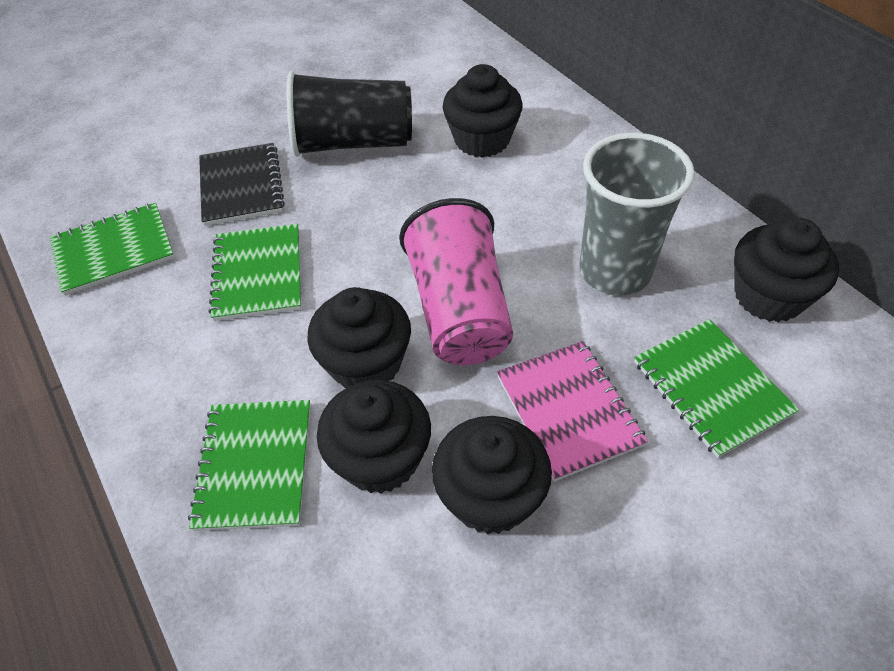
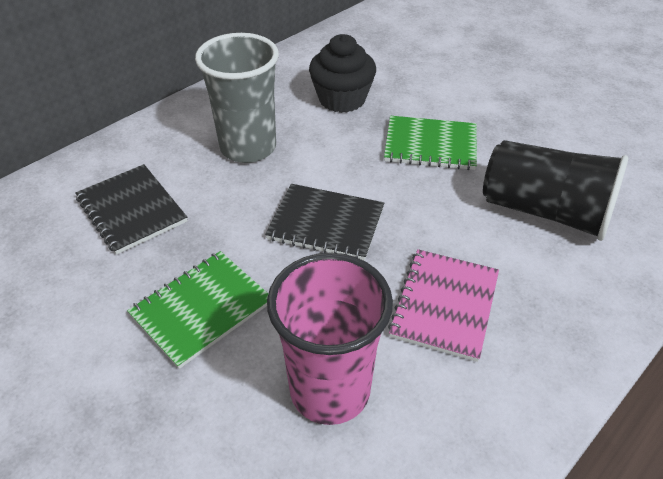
black cupcake: 5 -> 1
black notebook: 1 -> 2
green notebook: 4 -> 2

